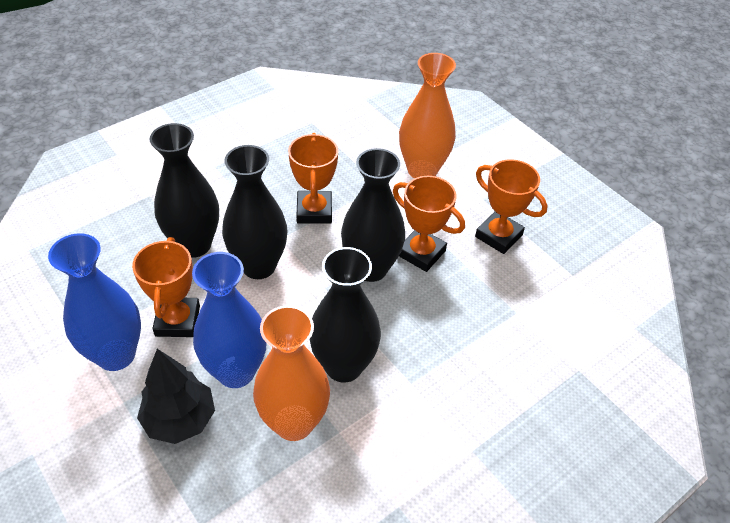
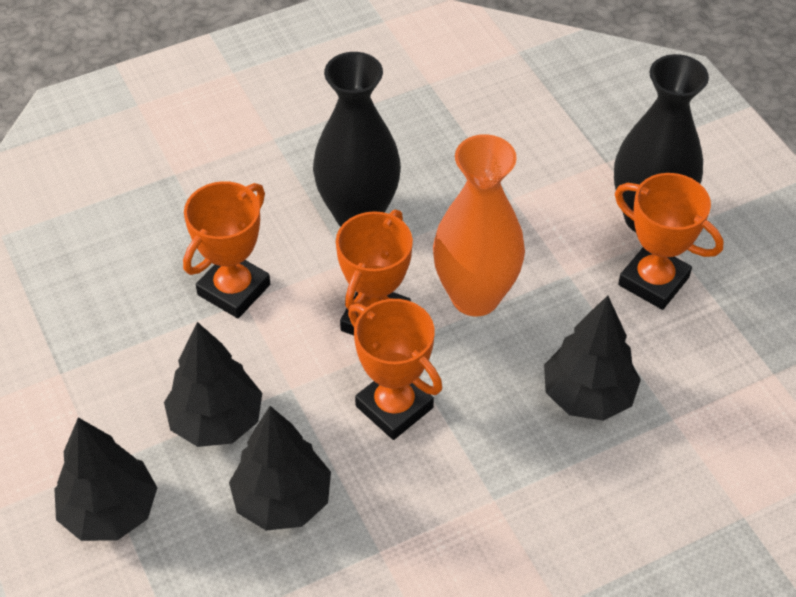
black tree: 1 -> 4
black vase: 4 -> 2
blue vase: 2 -> 0
orange vase: 2 -> 1

